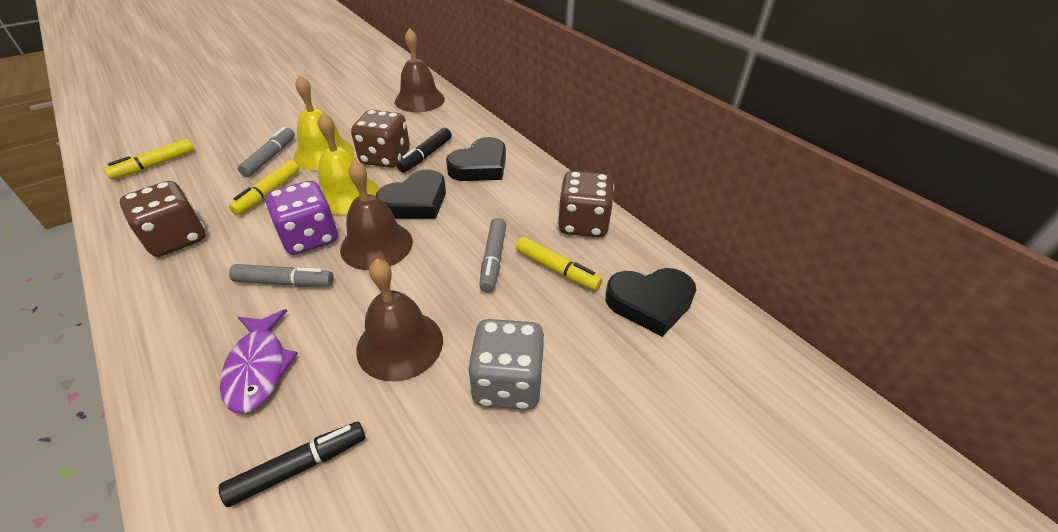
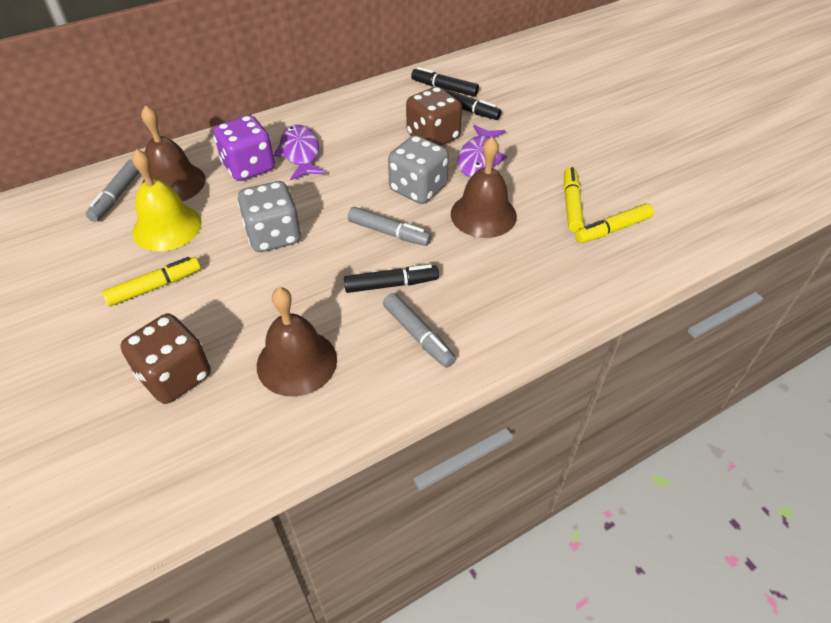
black heart: 3 -> 0
black marker: 2 -> 3
brown dice: 3 -> 2
grey dice: 1 -> 2
purple fish: 1 -> 2
yellow bell: 2 -> 1

